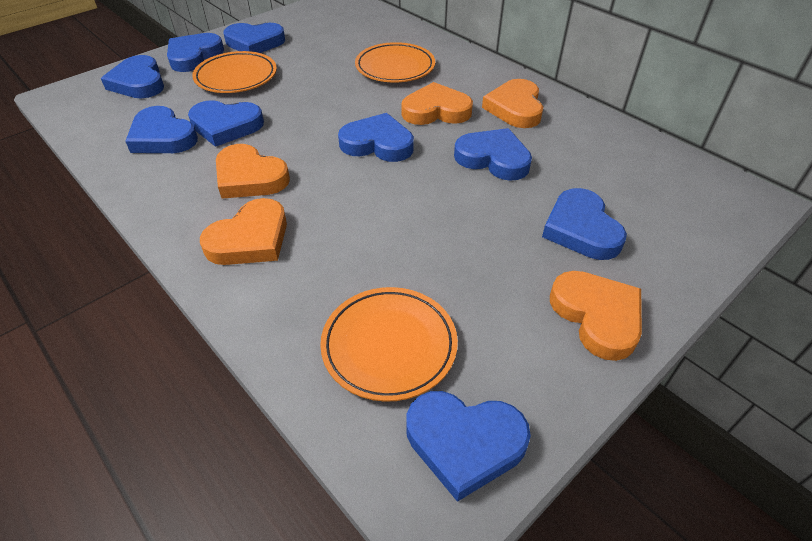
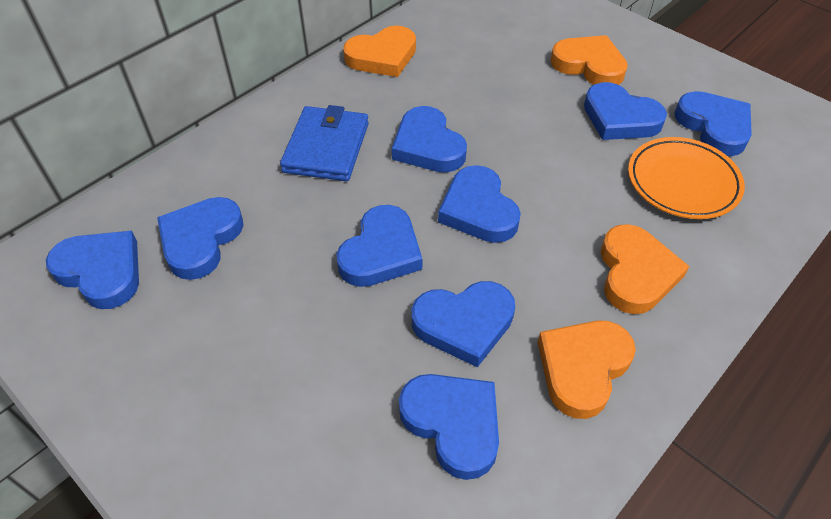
blue wallet: 0 -> 1
orange heart: 5 -> 4
orange plate: 3 -> 1

